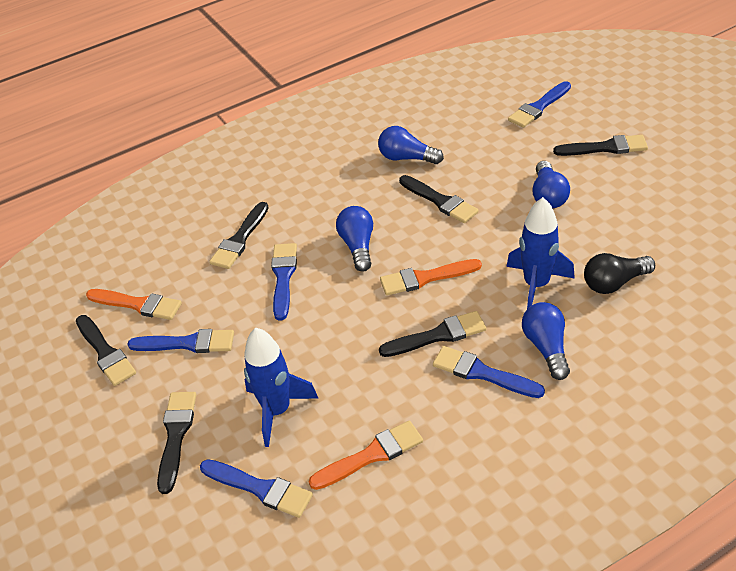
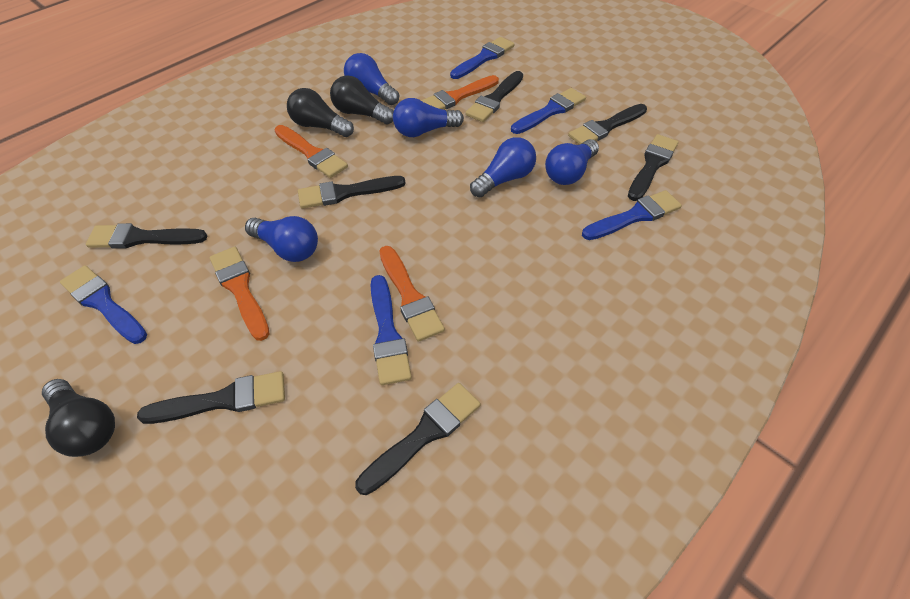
black brush: 6 -> 7
black light bulb: 1 -> 3
blue light bulb: 4 -> 5
blue rocket: 2 -> 0
orange brush: 3 -> 4

